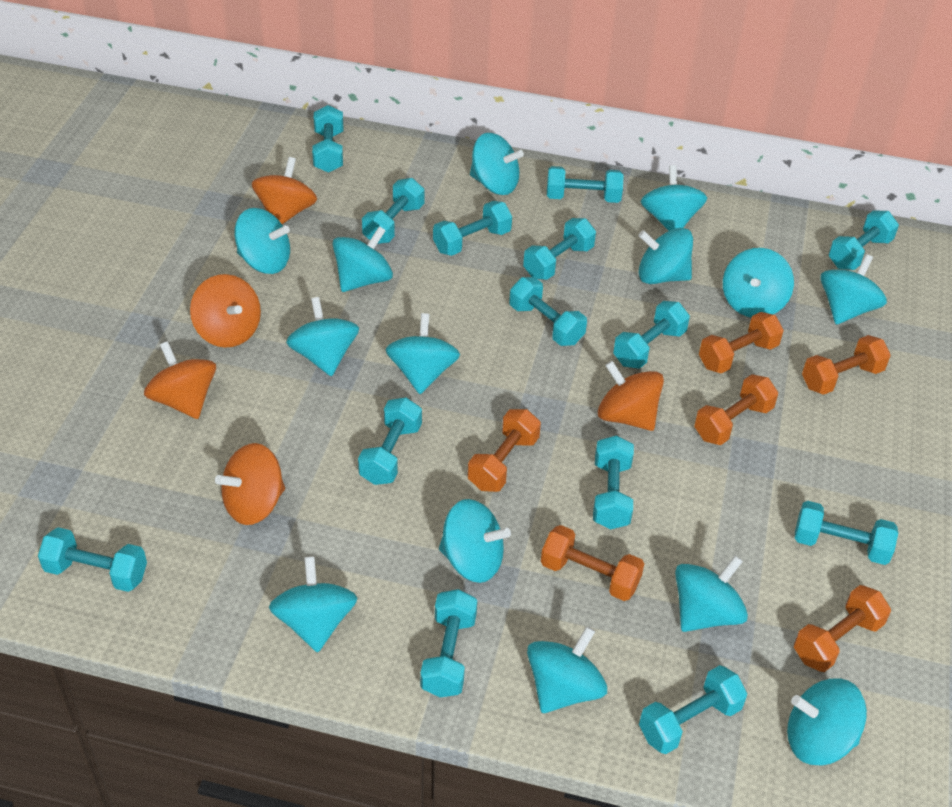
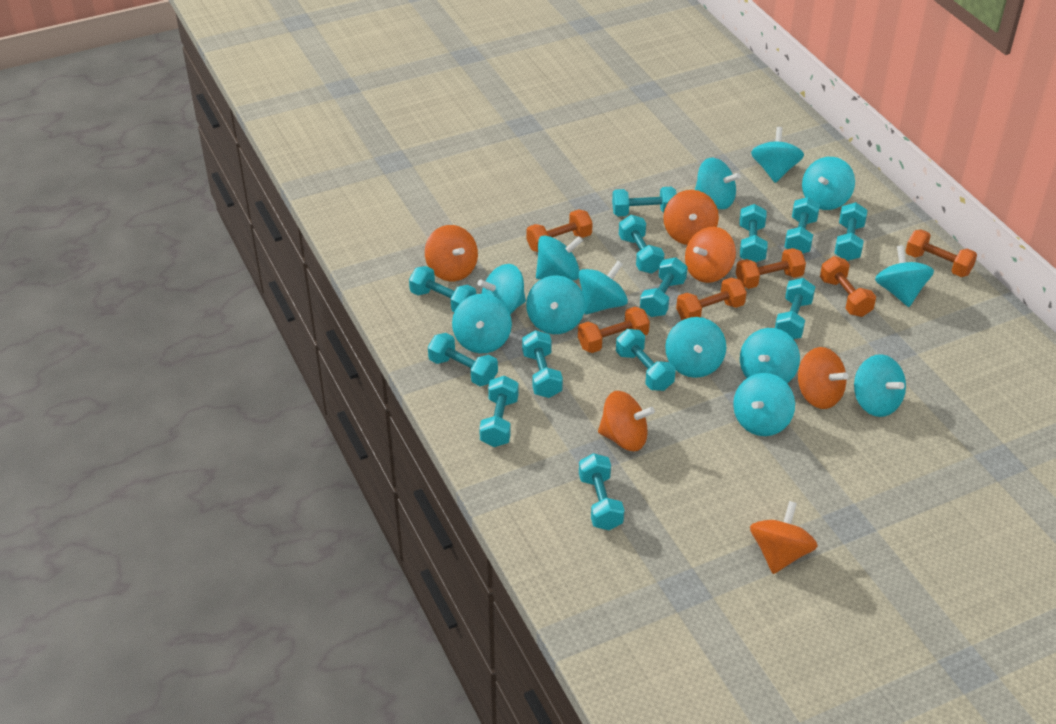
orange spinning top: 5 -> 6
turquoise dumbbell: 14 -> 13
turquoise spinning top: 14 -> 13

